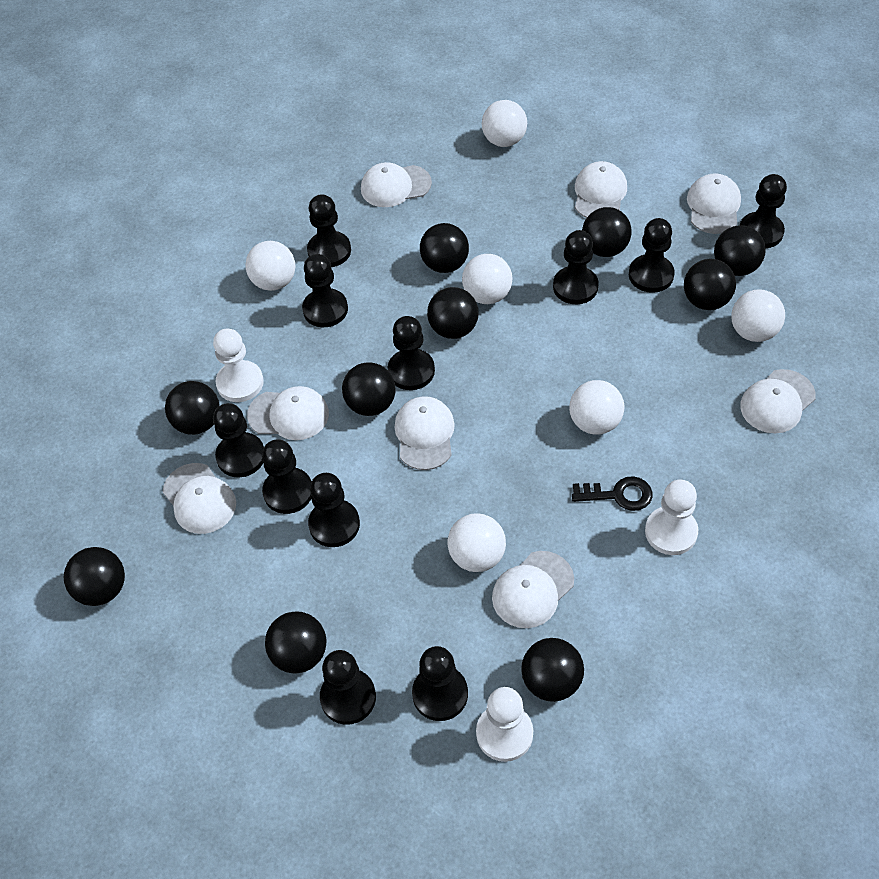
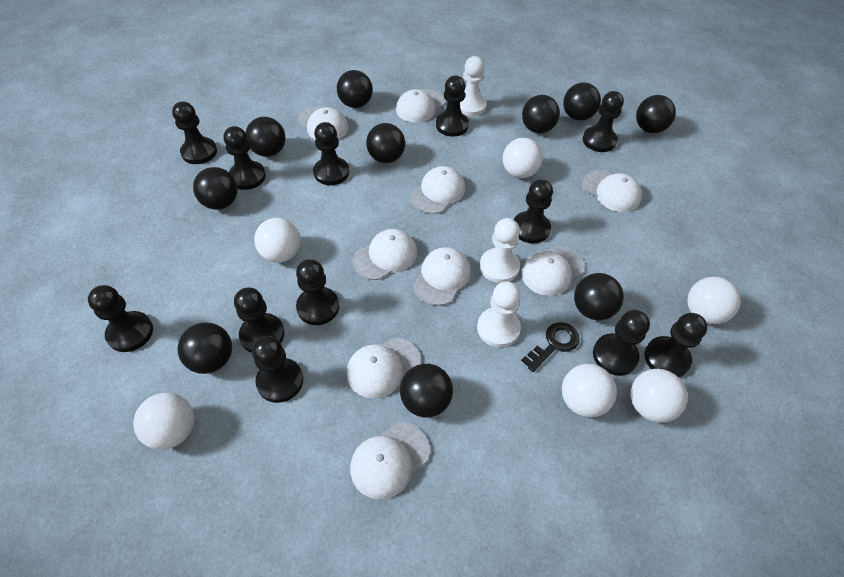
black pawn: 11 -> 12
white cap: 8 -> 9

